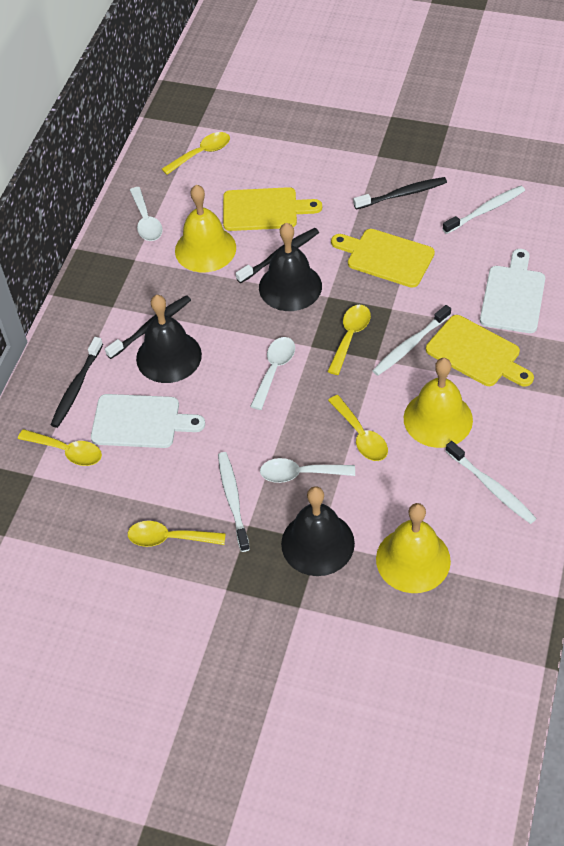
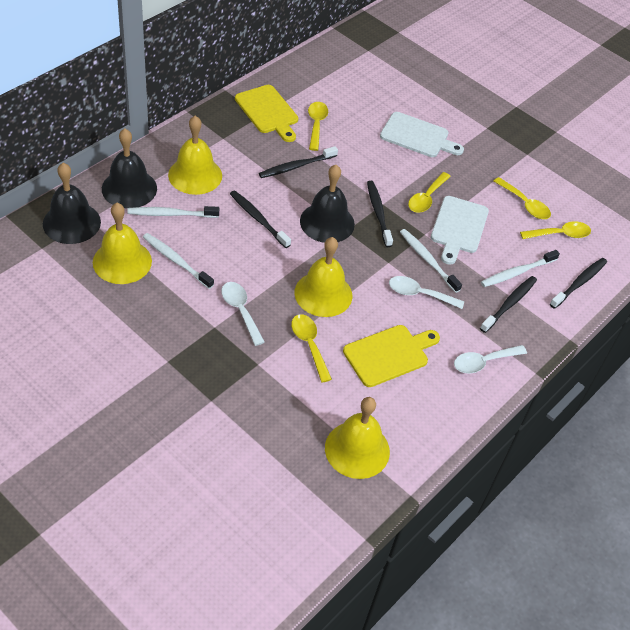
black toothbrush: 4 -> 5
yellow bell: 3 -> 4
yellow cutting board: 3 -> 2

